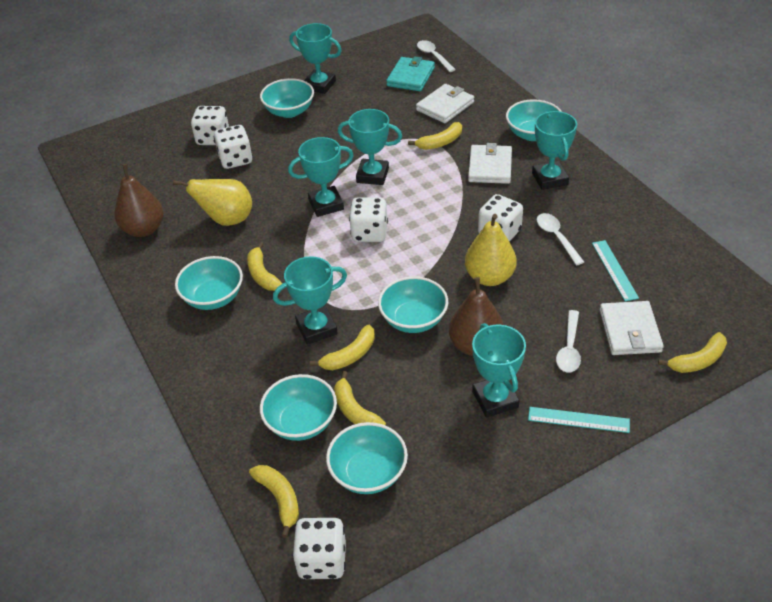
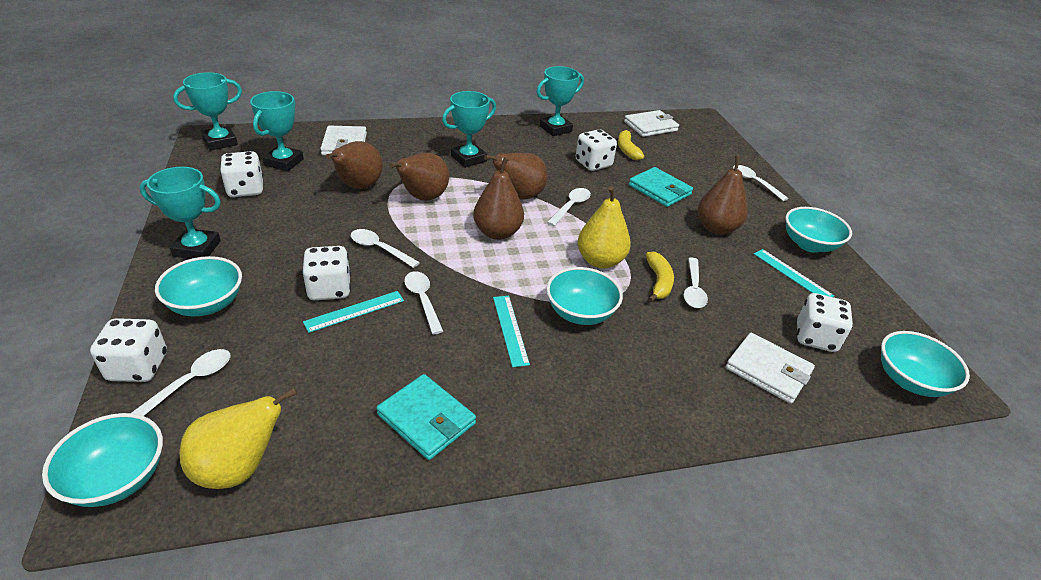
brown pear: 2 -> 5
turquoise bowl: 6 -> 5
turquoise ruler: 2 -> 3
turquoise trophy: 6 -> 5
turquoise wallet: 1 -> 2
white spoon: 3 -> 6
yellow banana: 6 -> 2

